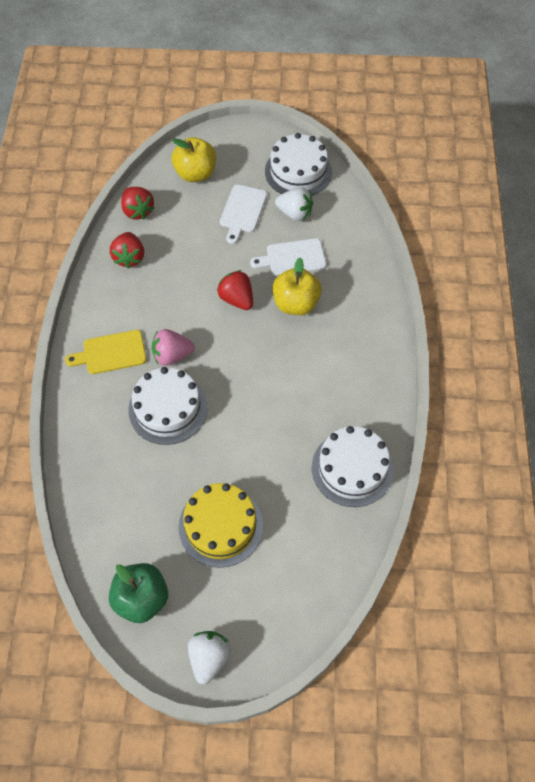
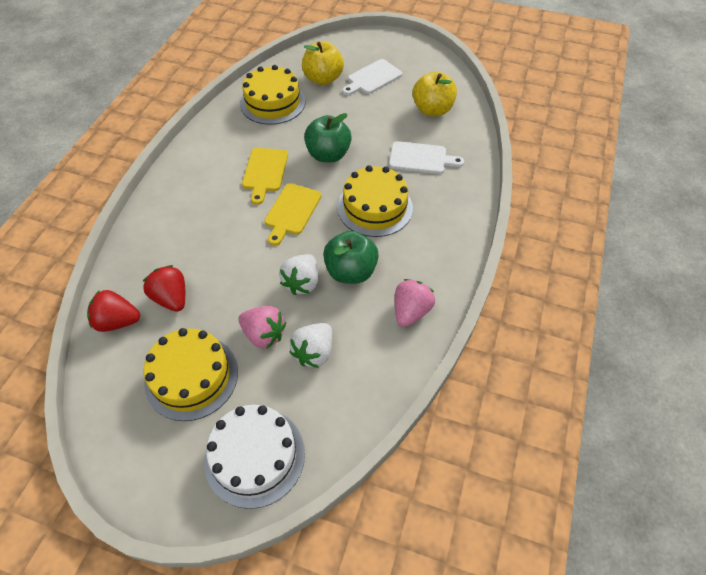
green apple: 1 -> 2
pink strawberry: 1 -> 2
red strawberry: 3 -> 2
white cake: 3 -> 1
yellow cake: 1 -> 3
yellow cutting board: 1 -> 2

